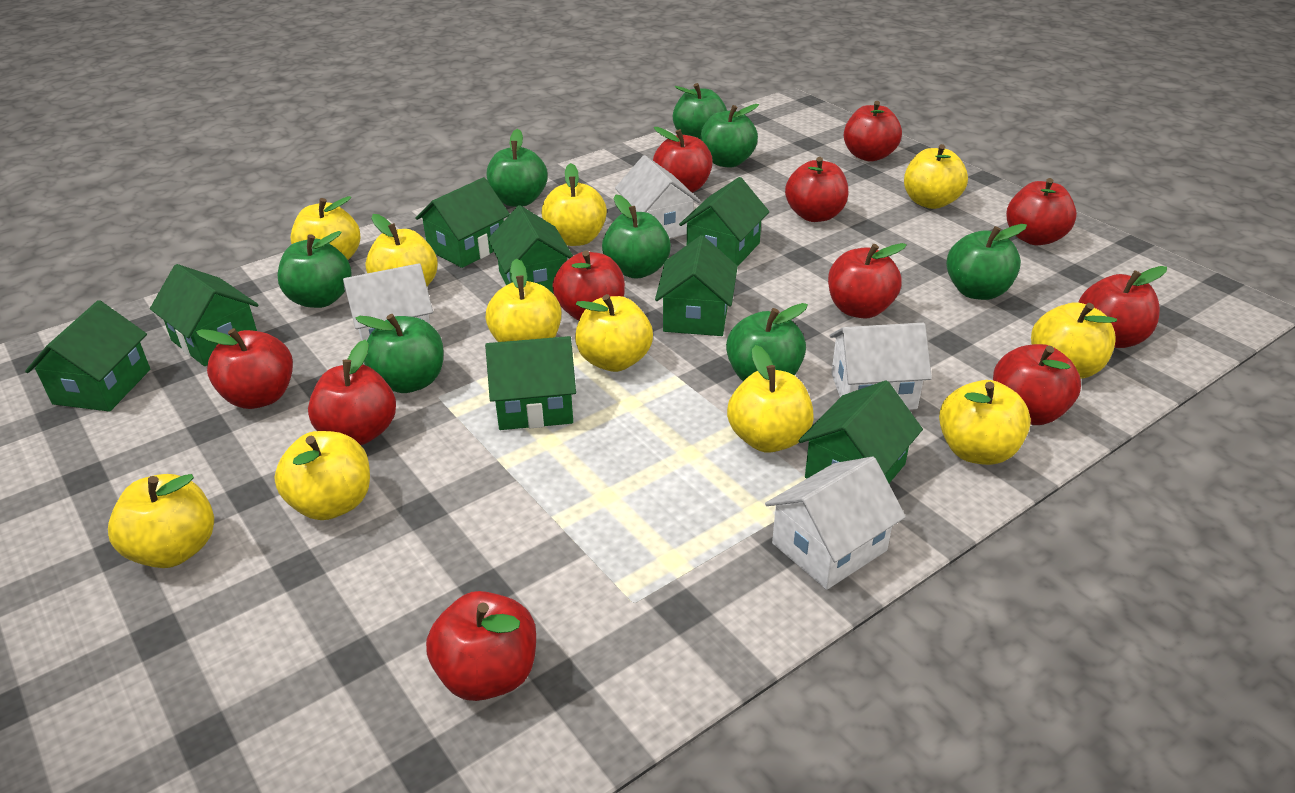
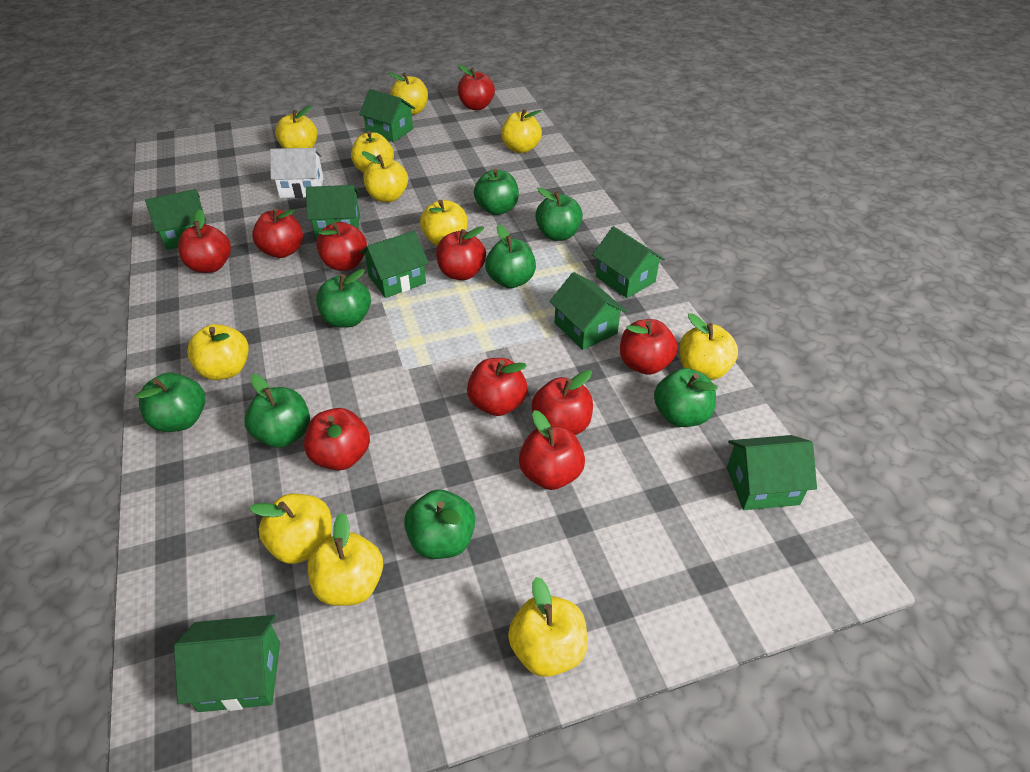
red apple: 11 -> 10
white house: 4 -> 1

